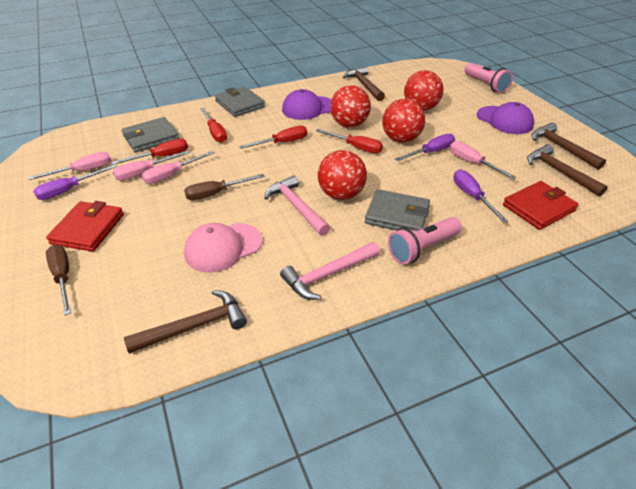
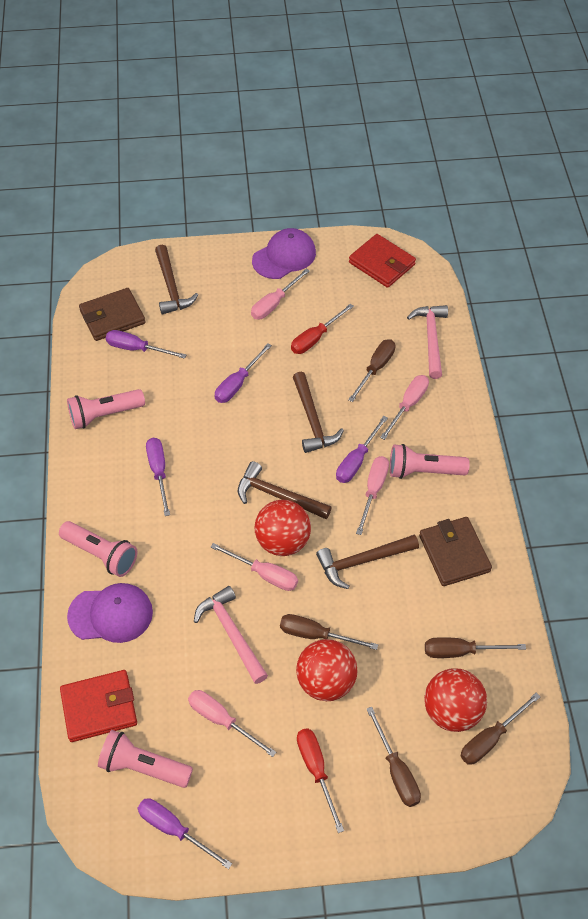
brown screwdriver: 2 -> 5
brown wallet: 0 -> 2
grey wallet: 3 -> 0
pink cap: 1 -> 0
pink flashlight: 2 -> 4
pink screwdriver: 4 -> 5
purple screwdriver: 3 -> 5
red ball: 4 -> 3
red screwdriver: 4 -> 2

